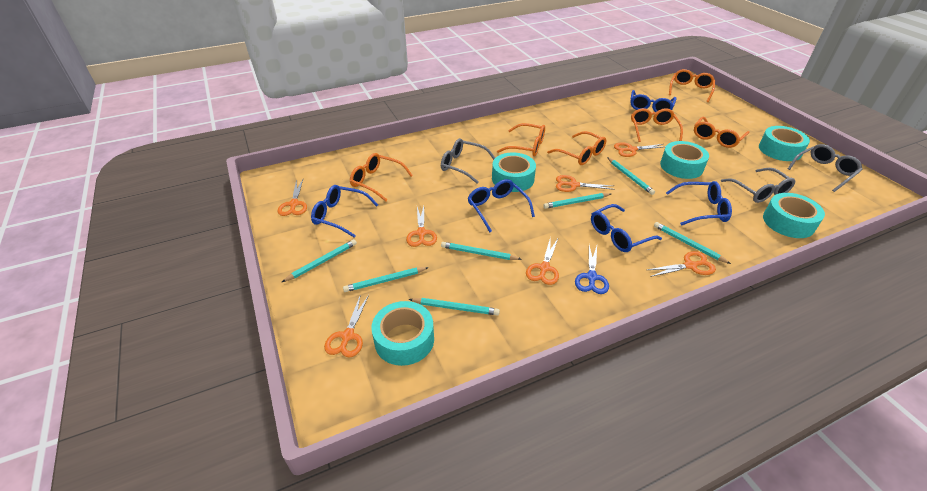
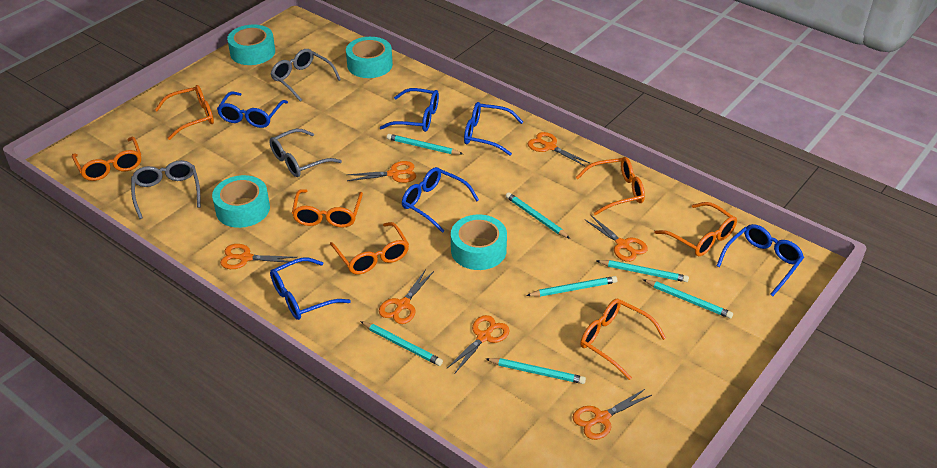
blue glasses: 5 -> 6
blue scissors: 1 -> 0
orange glasses: 6 -> 7
turquoise tape: 5 -> 4

